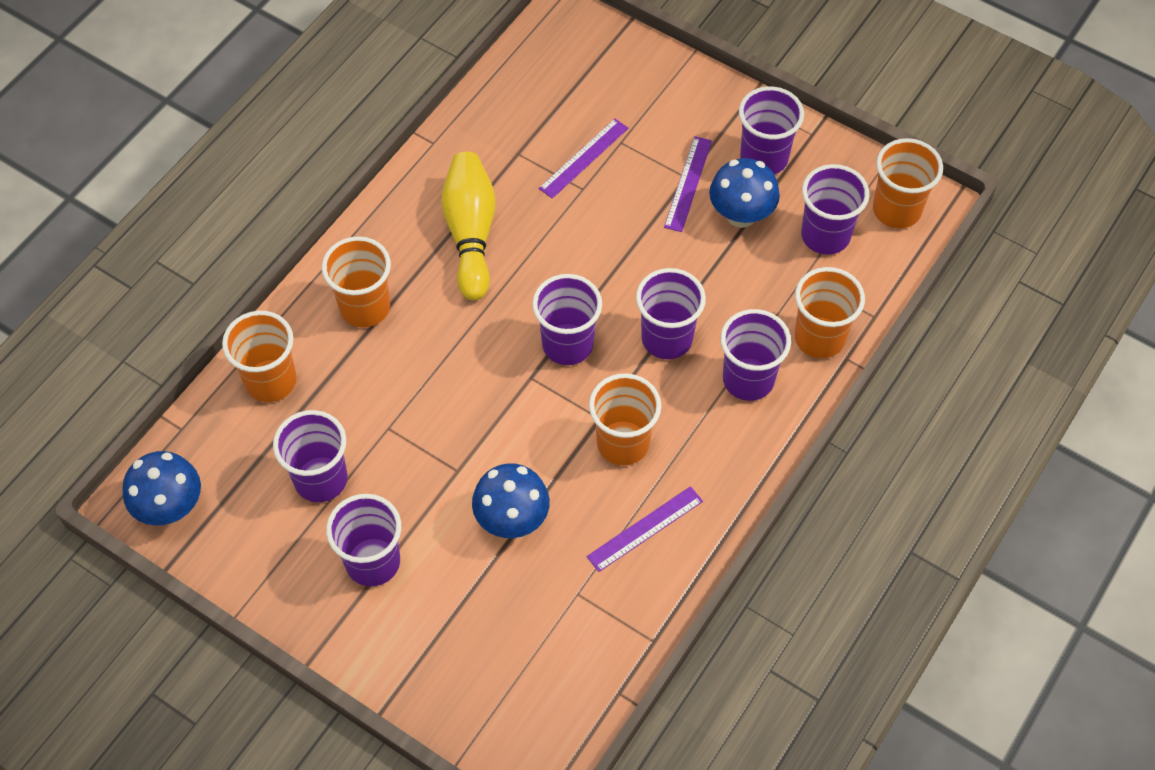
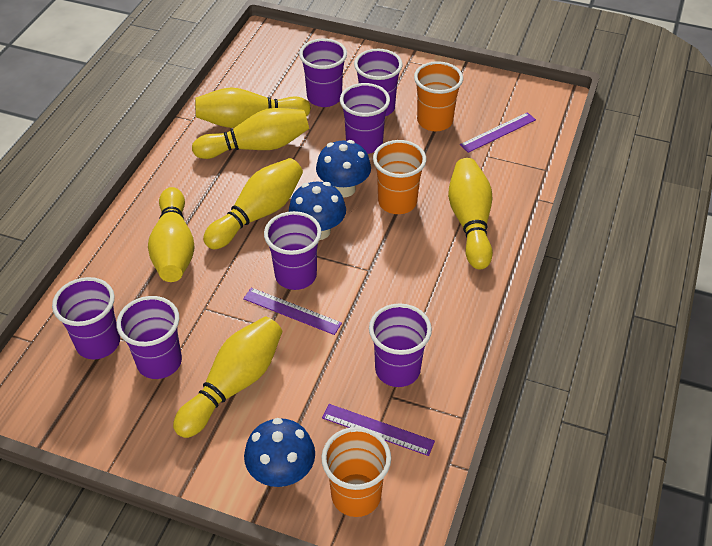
orange cup: 5 -> 3
yellow bowling pin: 1 -> 6

